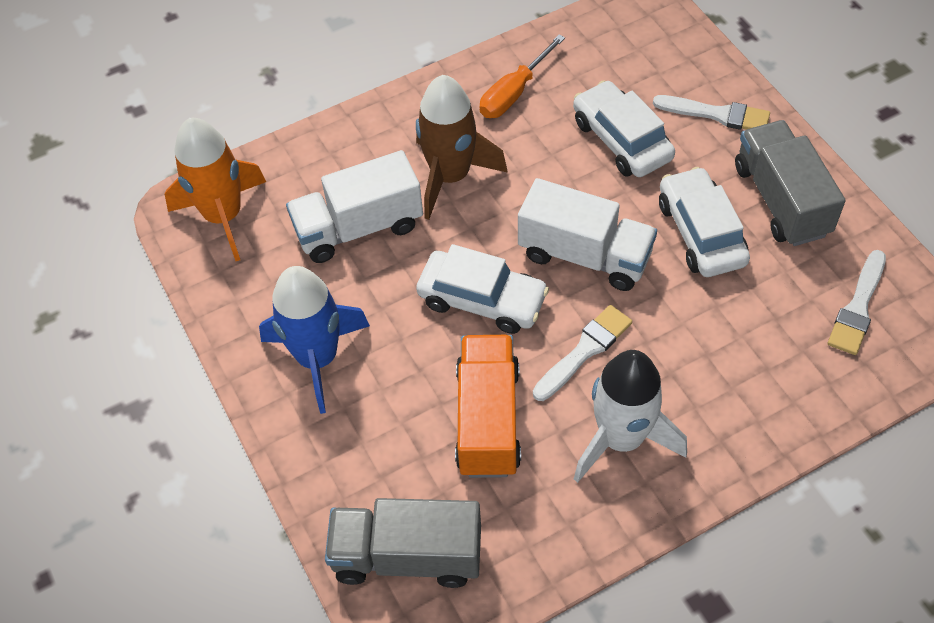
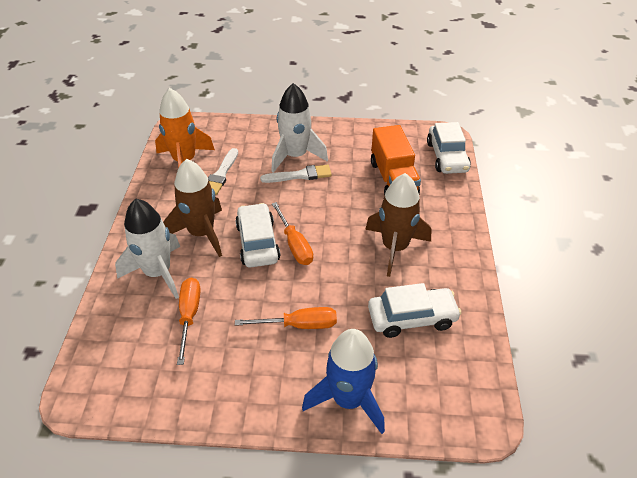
brown rocket: 1 -> 2
grey truck: 2 -> 0
orange screwdriver: 1 -> 3
white brush: 3 -> 2
white rocket: 1 -> 2
white truck: 2 -> 0

